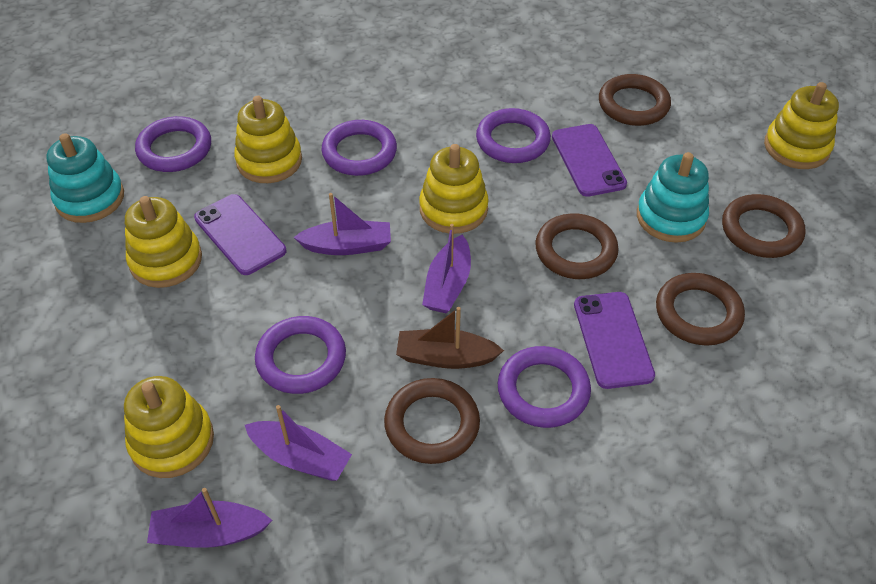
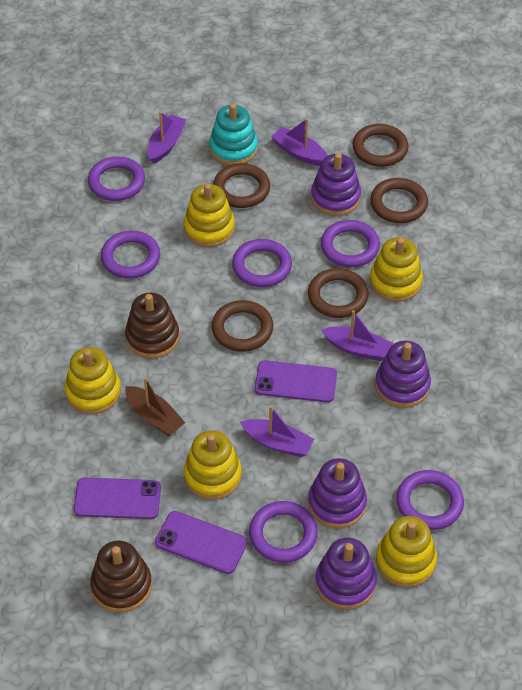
brown stacking toy: 0 -> 2
purple ring: 5 -> 6
purple stacking toy: 0 -> 4
turquoise stacking toy: 2 -> 1

